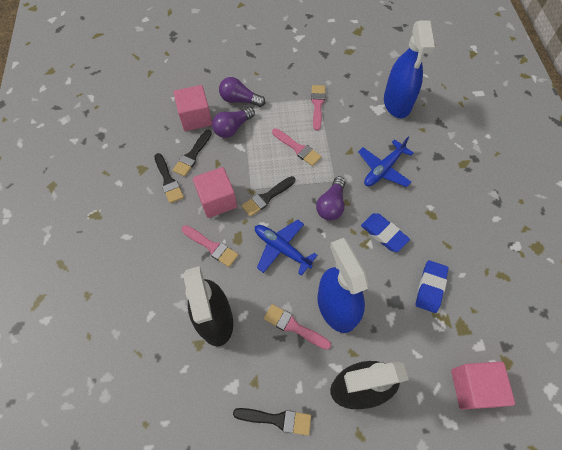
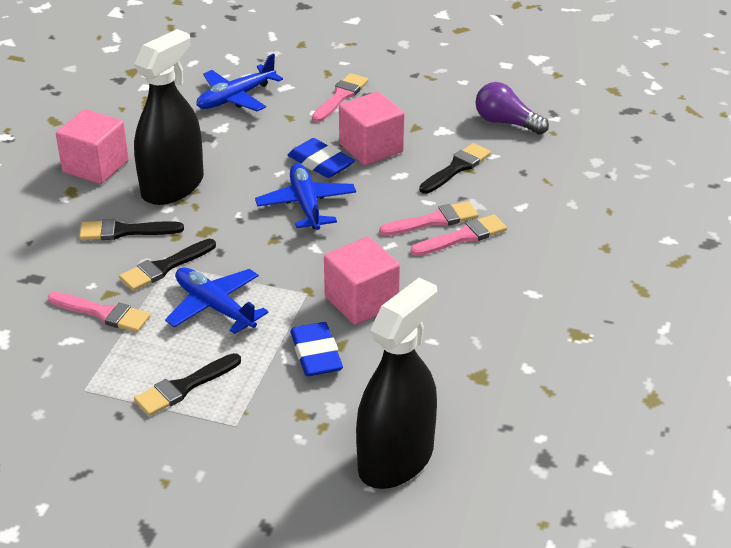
blue plane: 2 -> 3
blue spray bottle: 2 -> 0
purple light bulb: 3 -> 1

